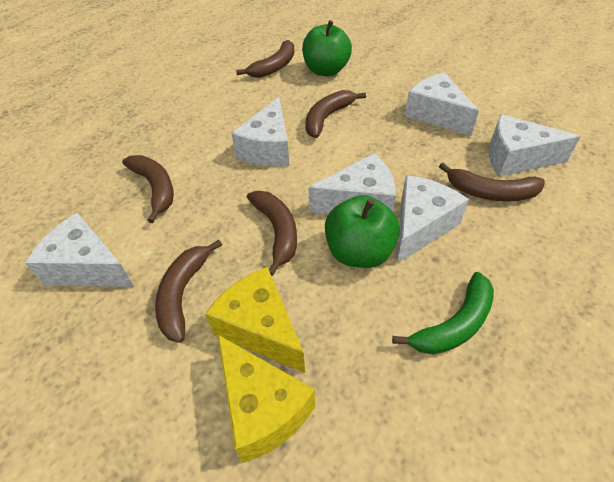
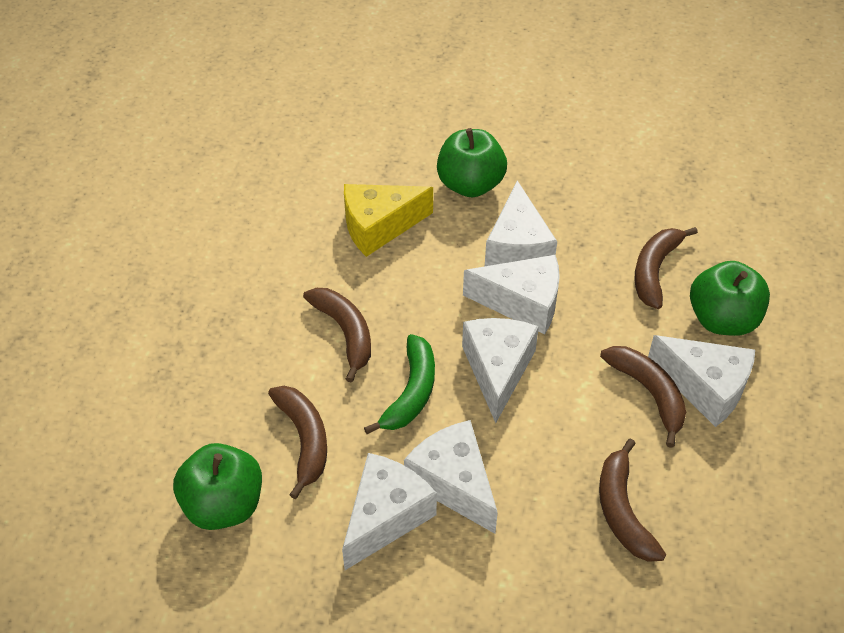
brown banana: 6 -> 5
green apple: 2 -> 3
yellow cheese: 2 -> 1

